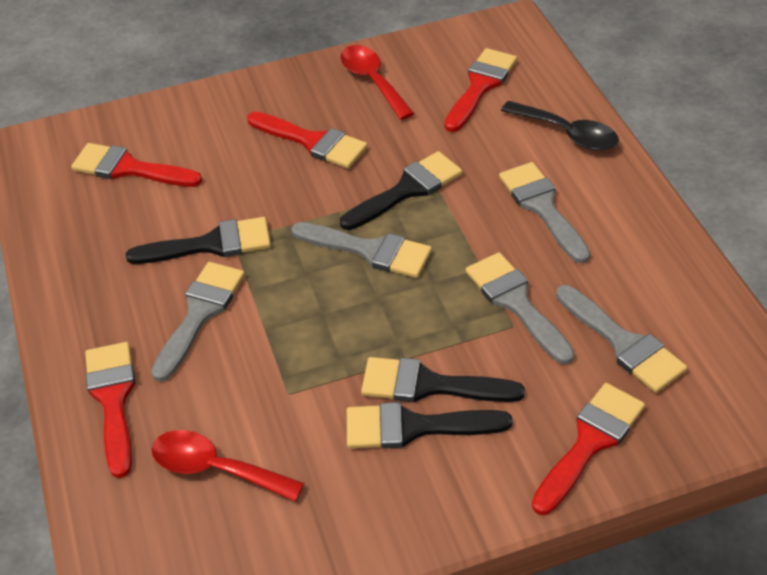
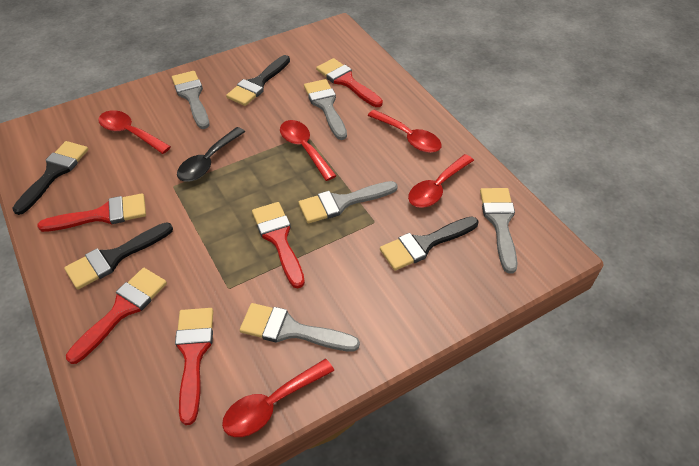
red spoon: 2 -> 5

